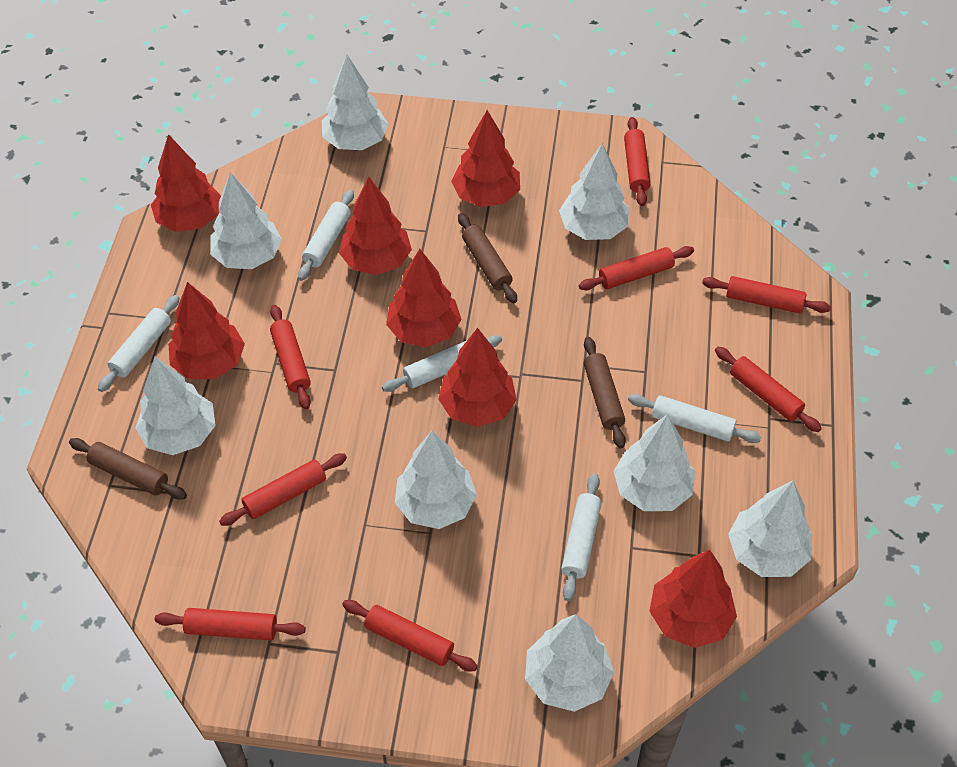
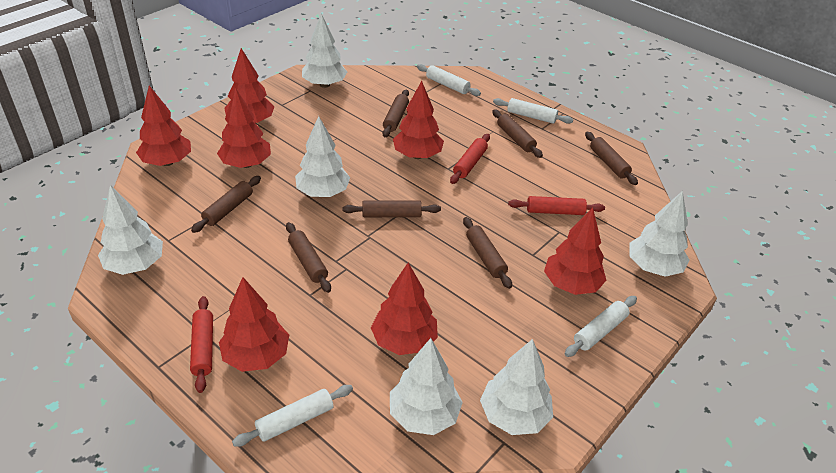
brown rolling pin: 3 -> 7
red rolling pin: 8 -> 3
white rolling pin: 5 -> 4
white tree: 8 -> 6

